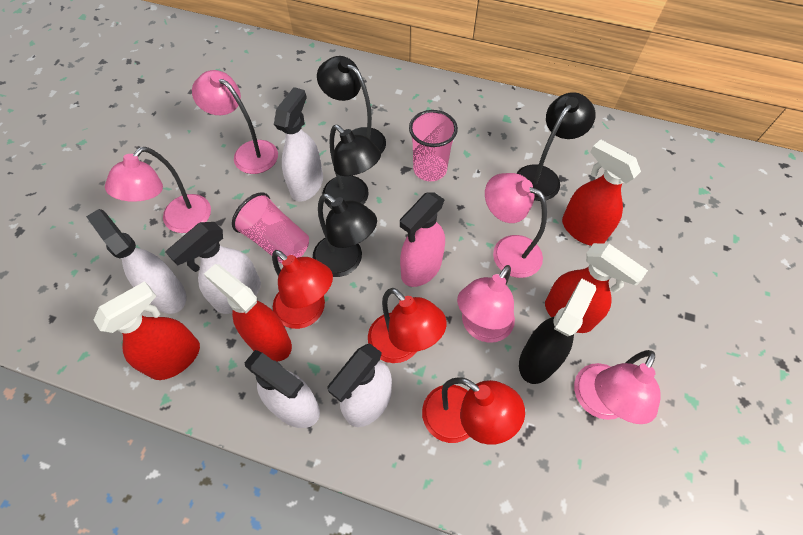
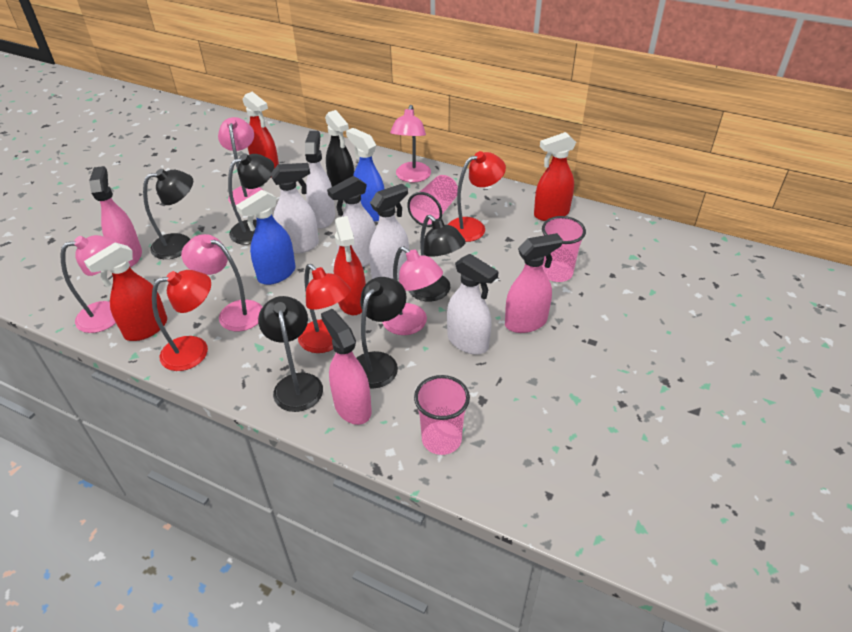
black lamp: 4 -> 5
blue spray bottle: 0 -> 2
pink cup: 2 -> 3
pink spray bottle: 1 -> 3

